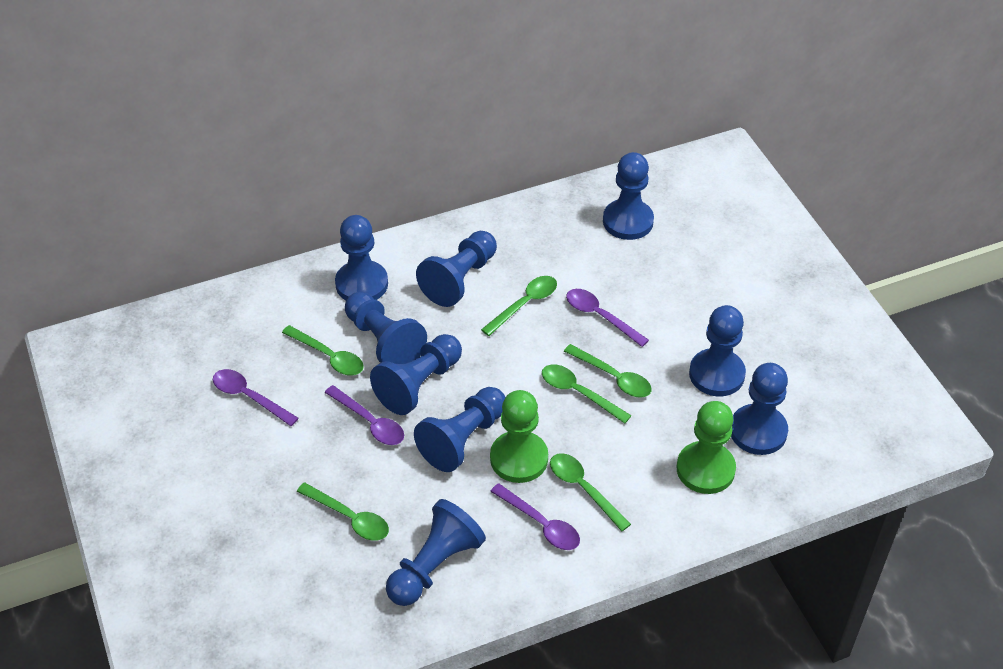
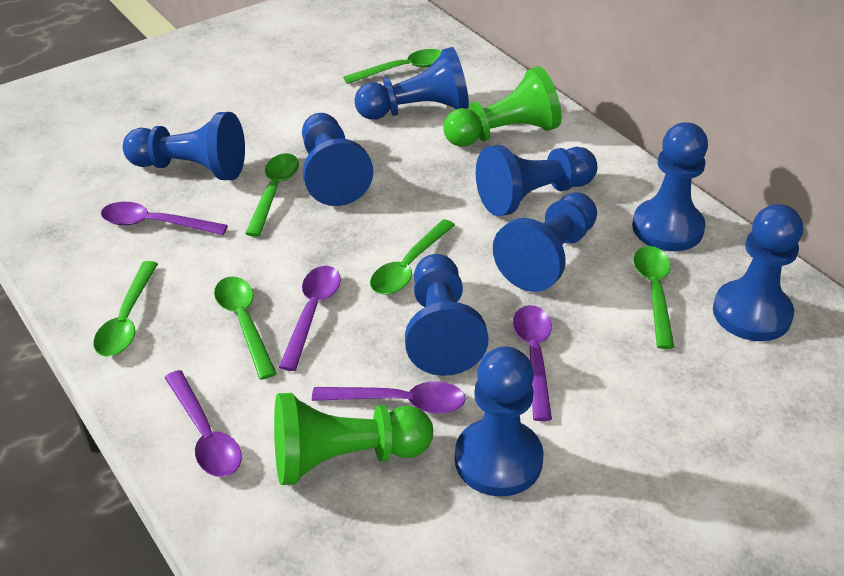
purple spoon: 4 -> 5

